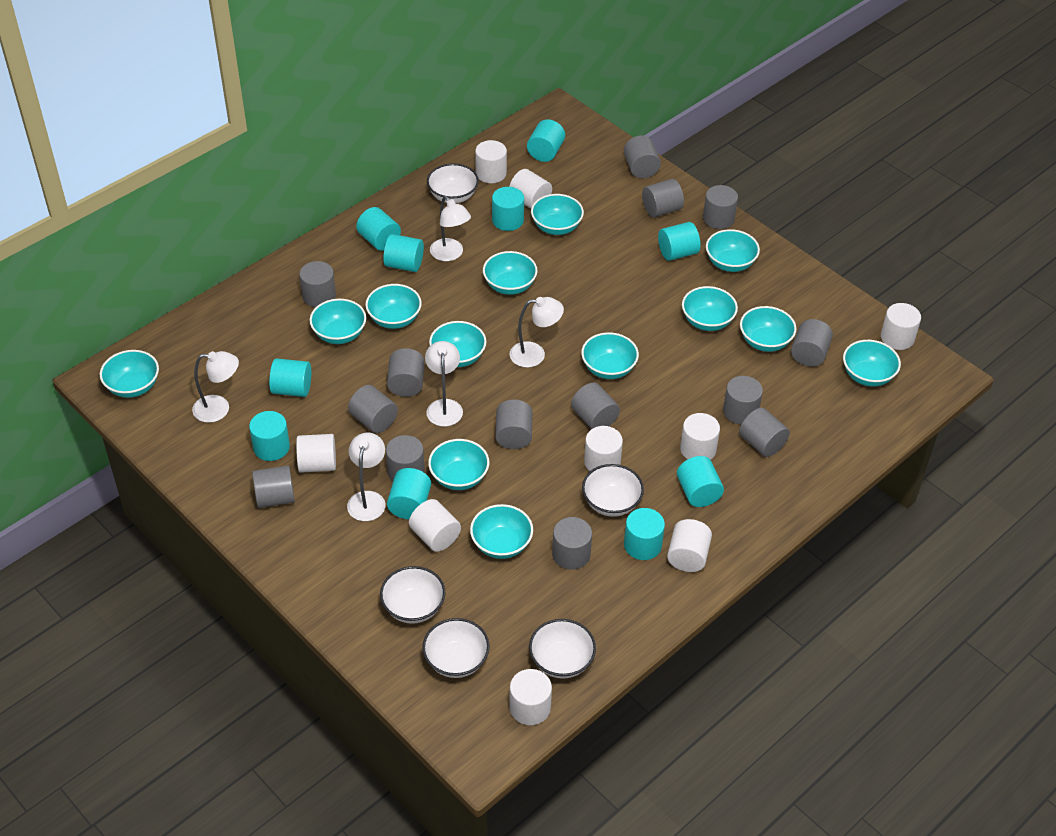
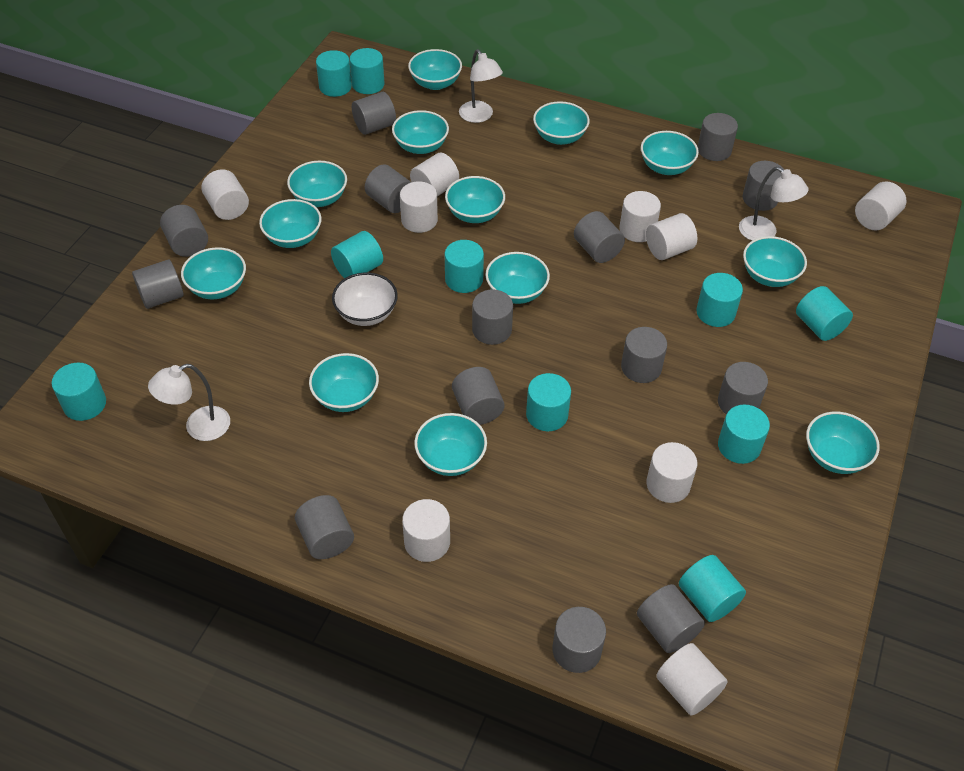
white bowl: 5 -> 1
white lamp: 5 -> 3

